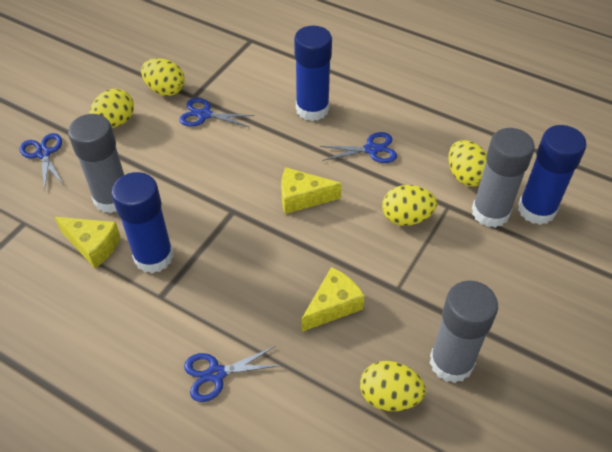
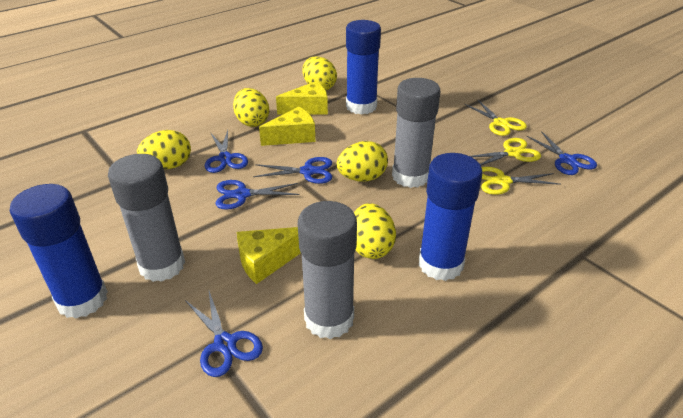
blue scissors: 4 -> 5
yellow scissors: 0 -> 3

